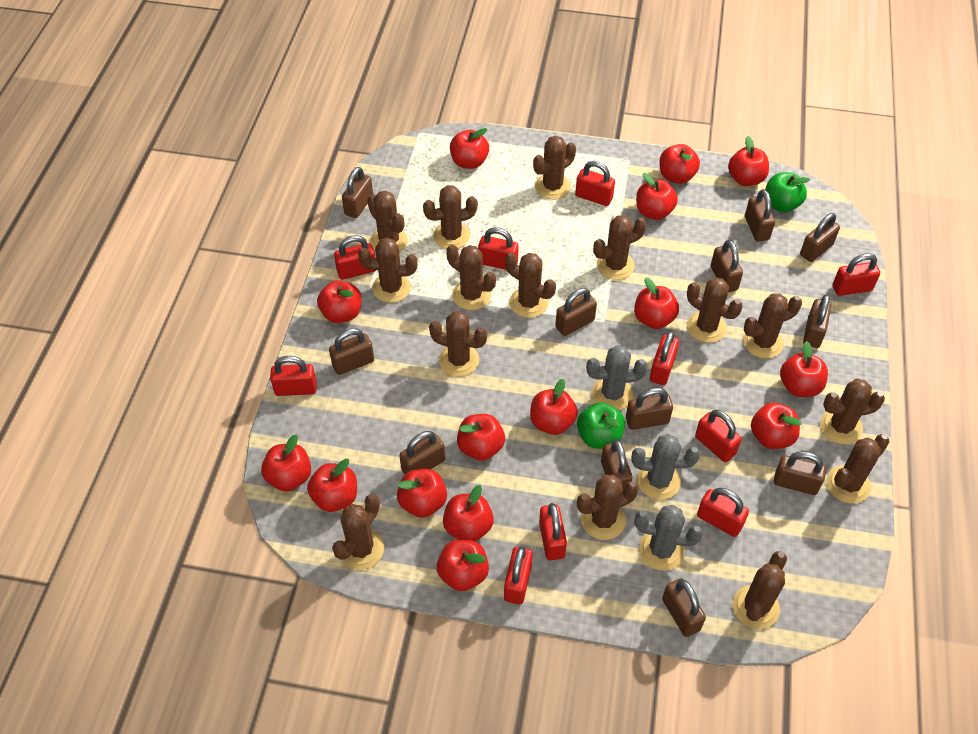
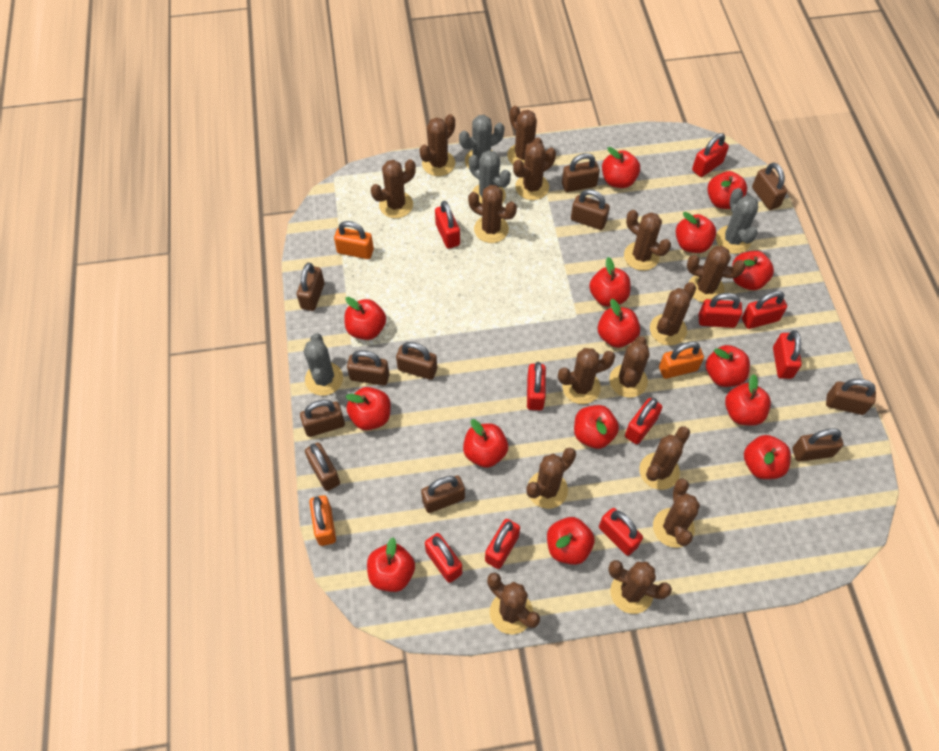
brown padlock: 12 -> 11
green apple: 2 -> 0
grey cactus: 3 -> 4
orange padlock: 0 -> 3

